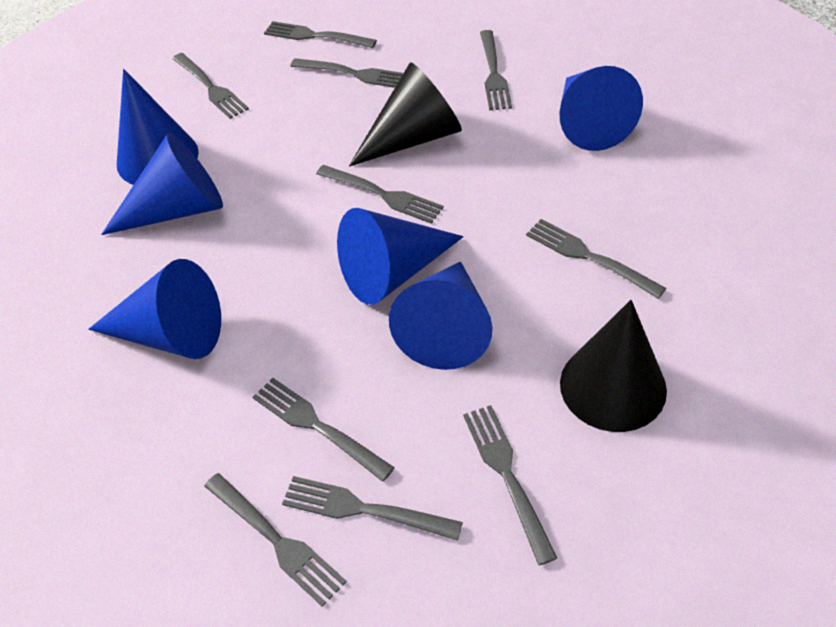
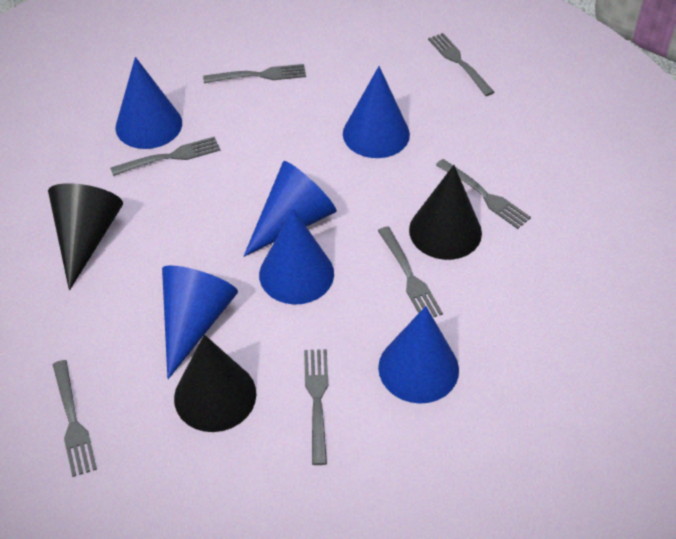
black cone: 2 -> 3
grey fork: 10 -> 7

